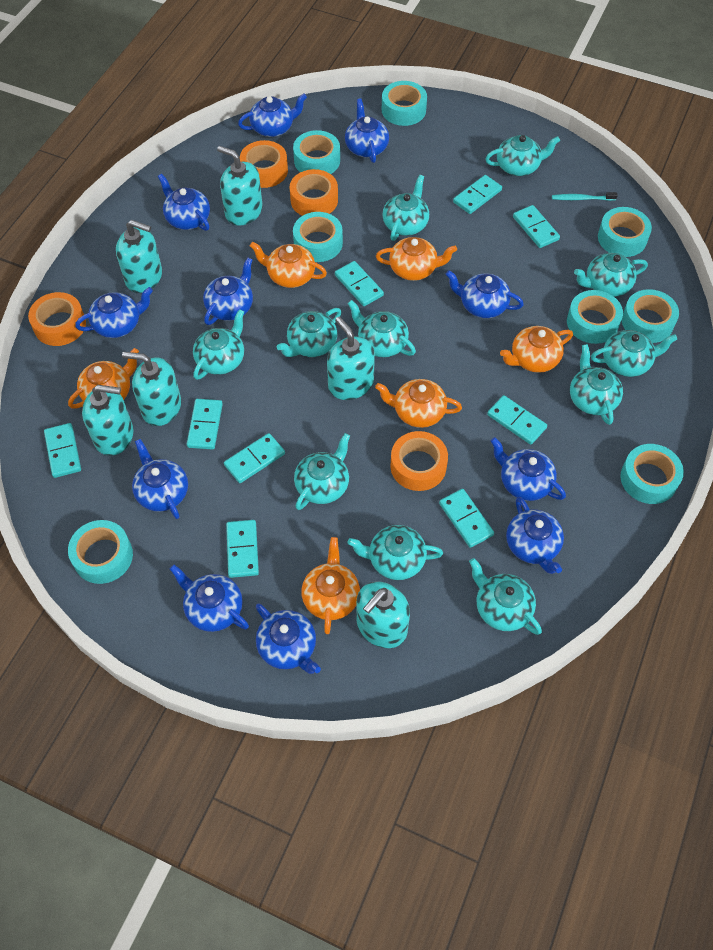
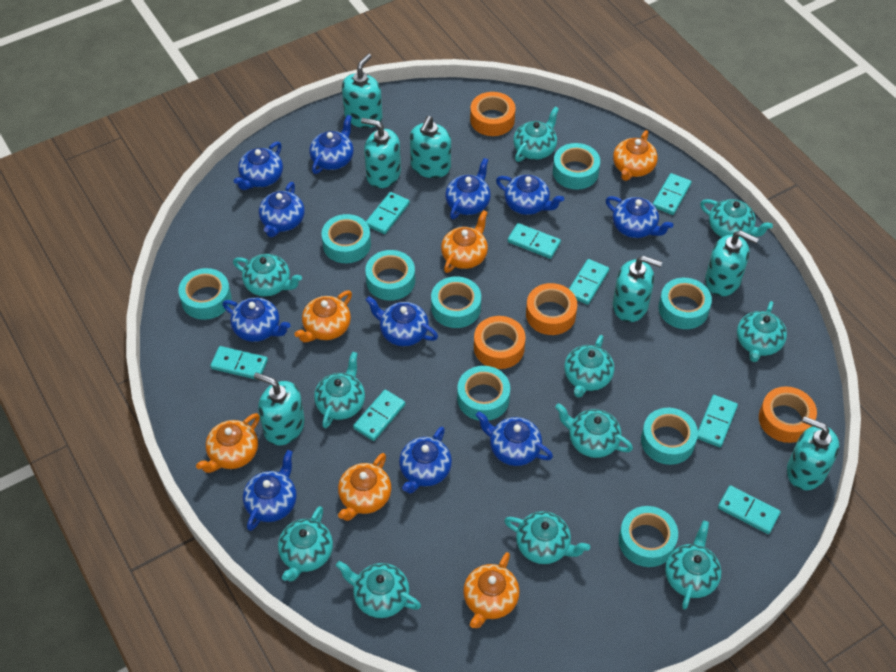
turquoise domino: 9 -> 8
turquoise soap dispenser: 6 -> 7
turquoise tape: 8 -> 9
turquoise toothbrush: 1 -> 0

